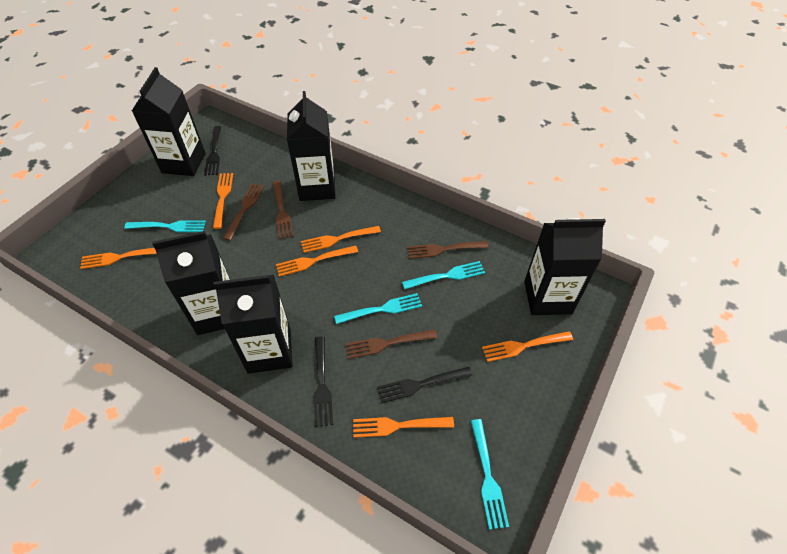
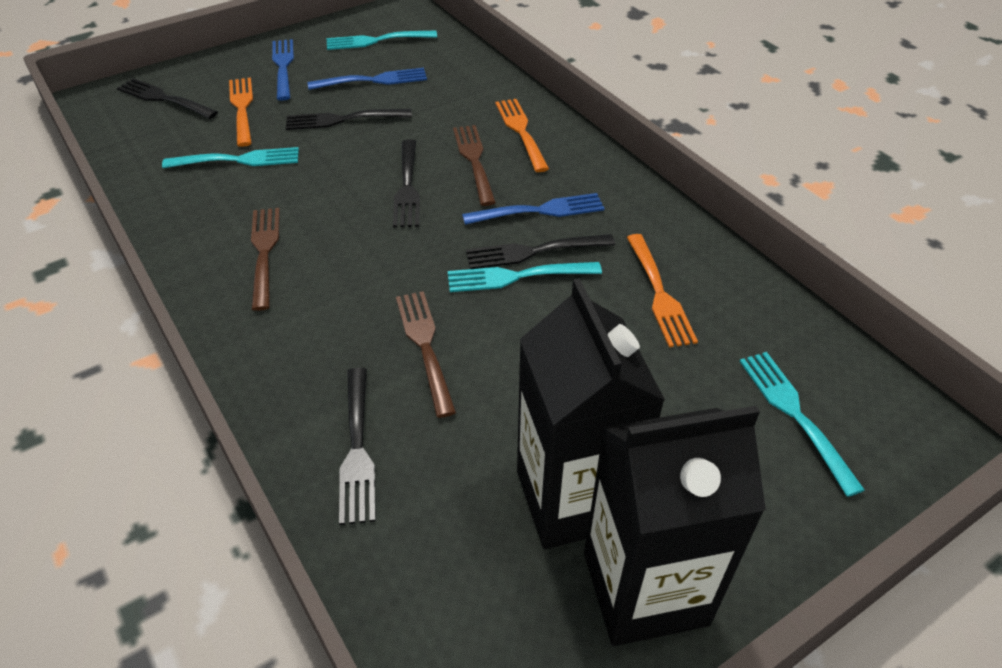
black carton: 5 -> 2
black fork: 3 -> 5
blue fork: 0 -> 3
brown fork: 4 -> 3
orange fork: 6 -> 3

